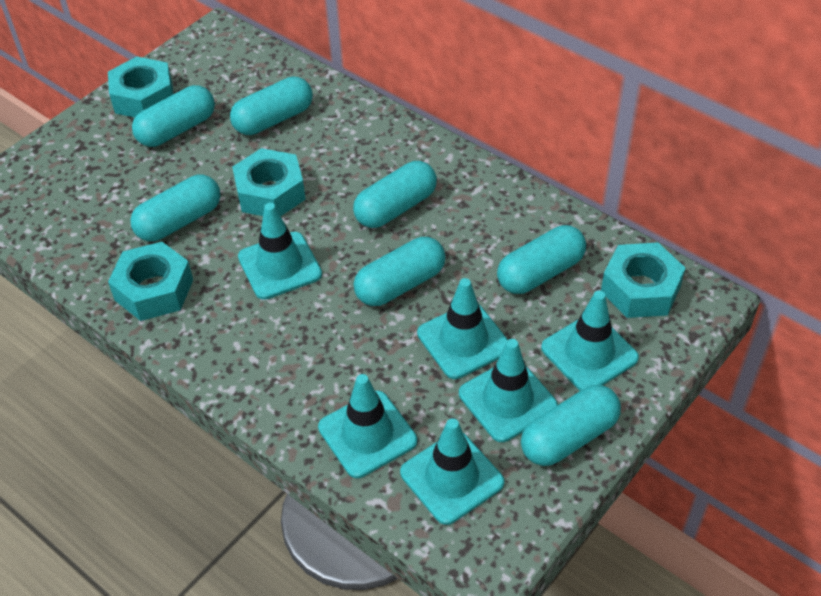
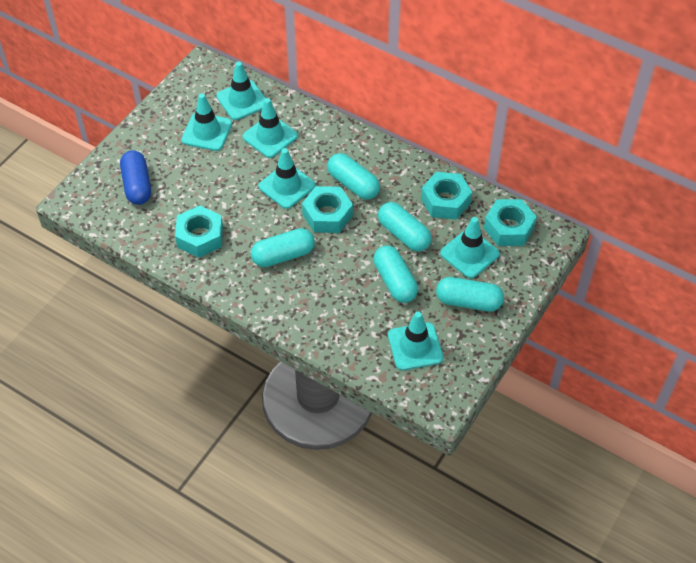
blue capsule: 0 -> 1
turquoise capsule: 7 -> 5

